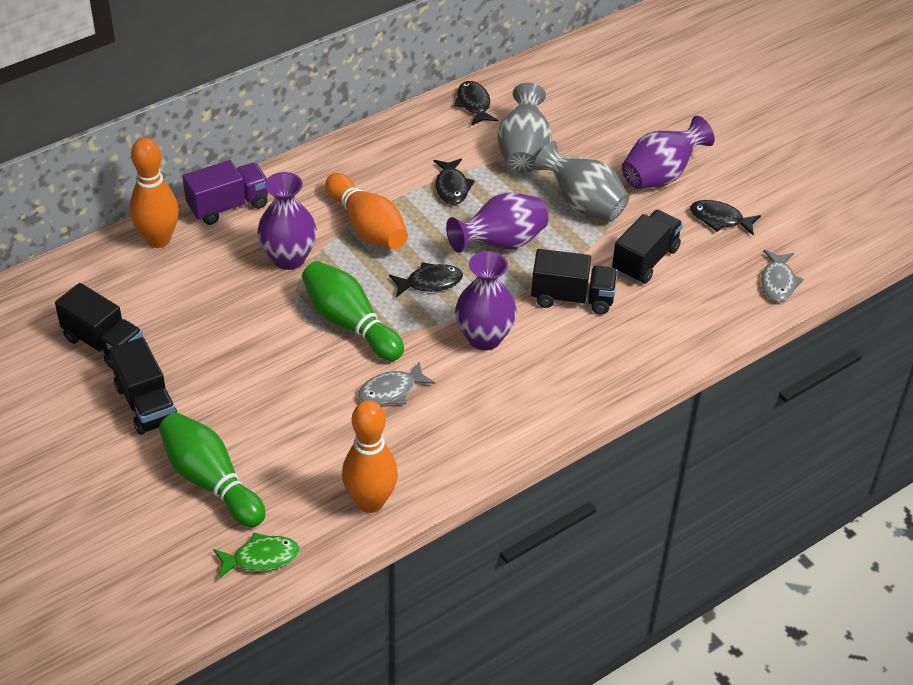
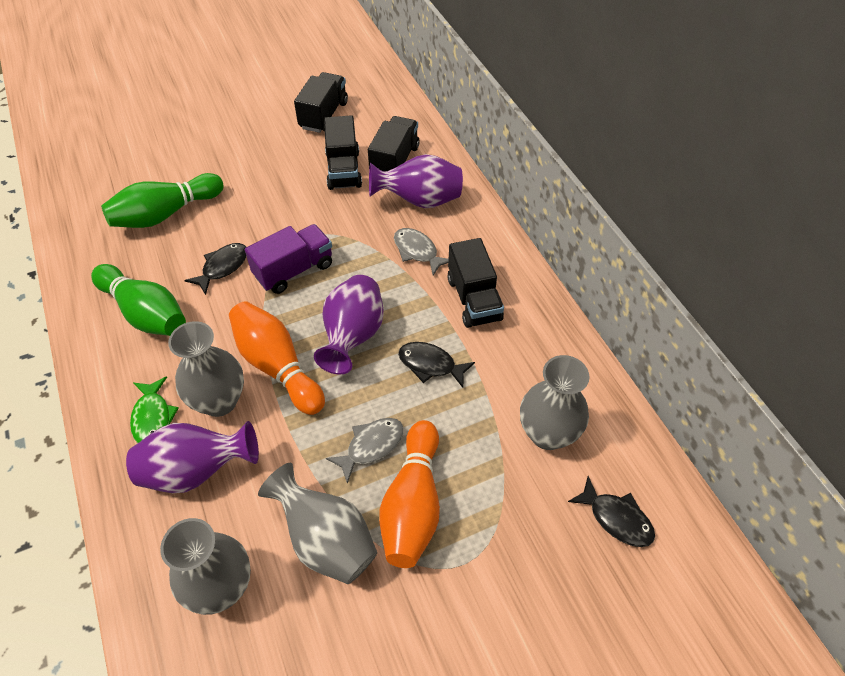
black fish: 4 -> 3
grey vase: 2 -> 4
orange bowling pin: 3 -> 2
purple vase: 4 -> 3

